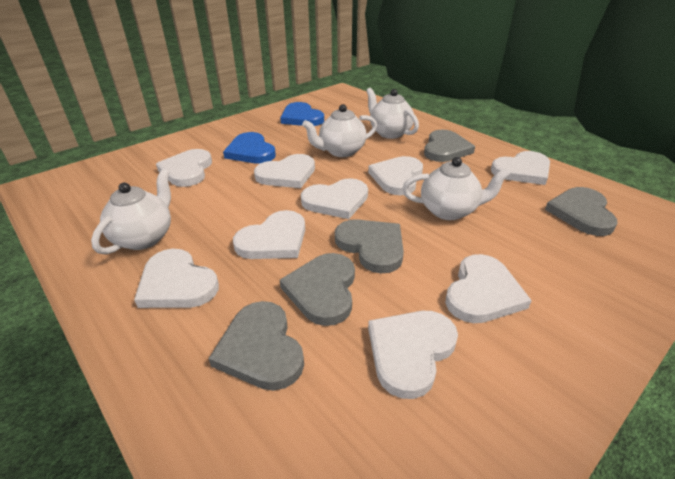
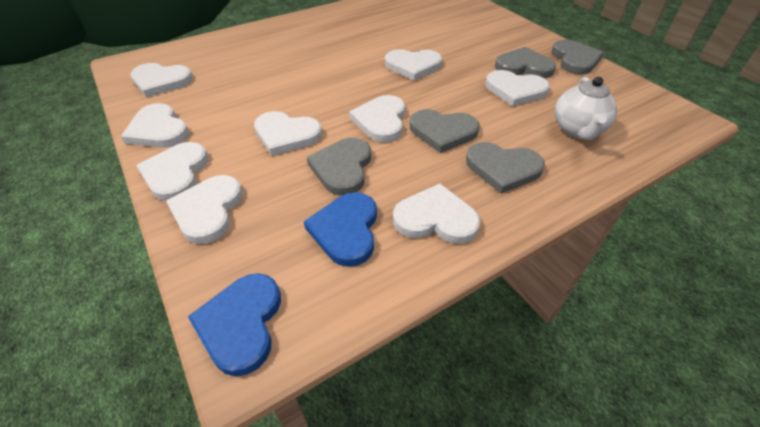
white teapot: 4 -> 1

